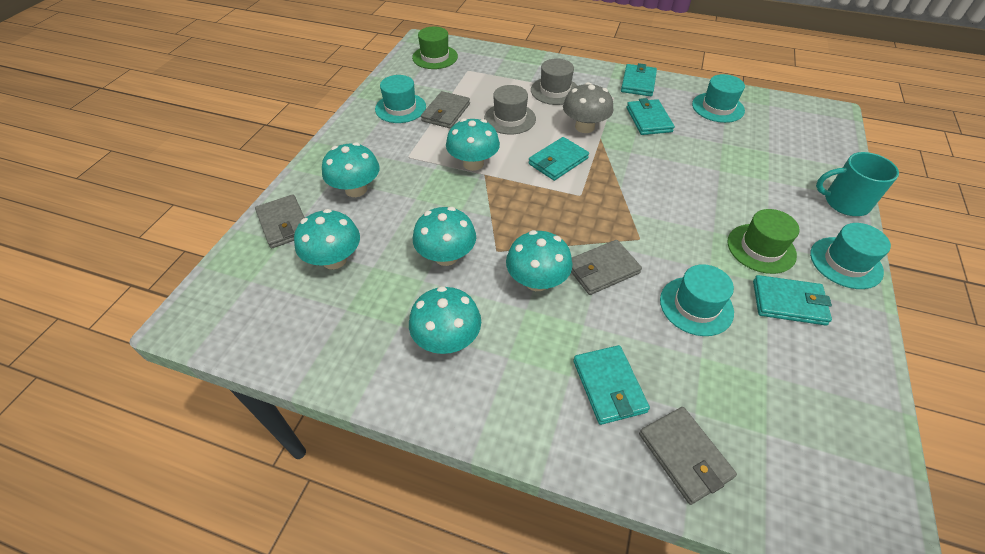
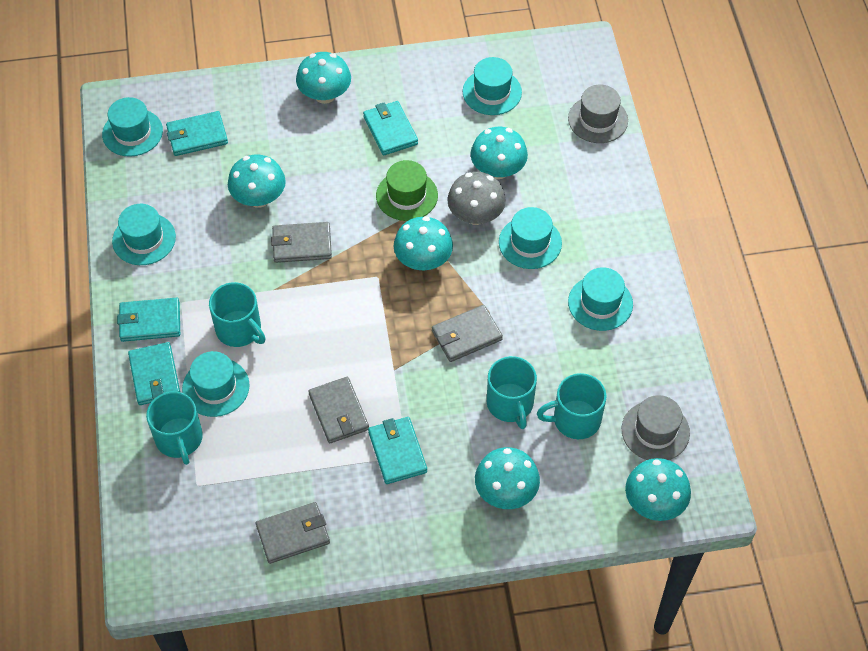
green hat: 2 -> 1
turquoise hat: 4 -> 6
turquoise mug: 1 -> 4

